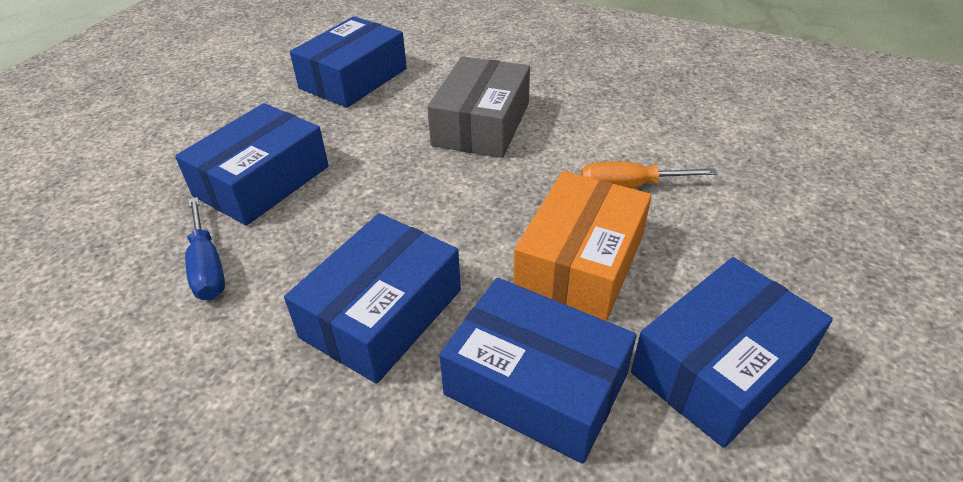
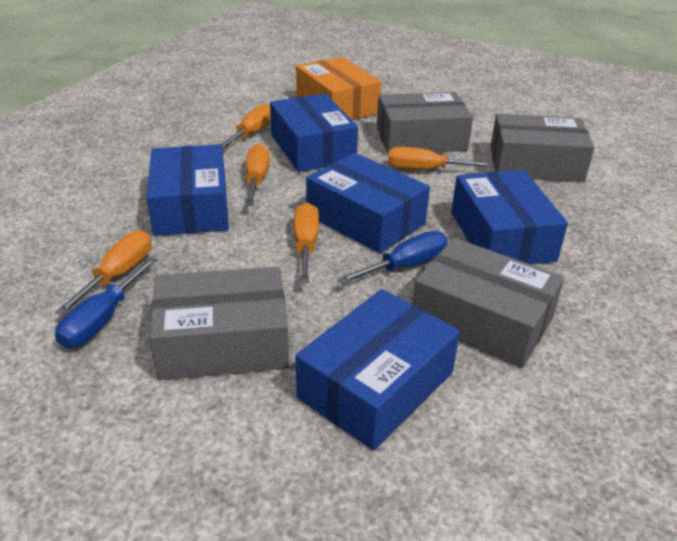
blue screwdriver: 1 -> 2
grey box: 1 -> 4
orange screwdriver: 1 -> 5

